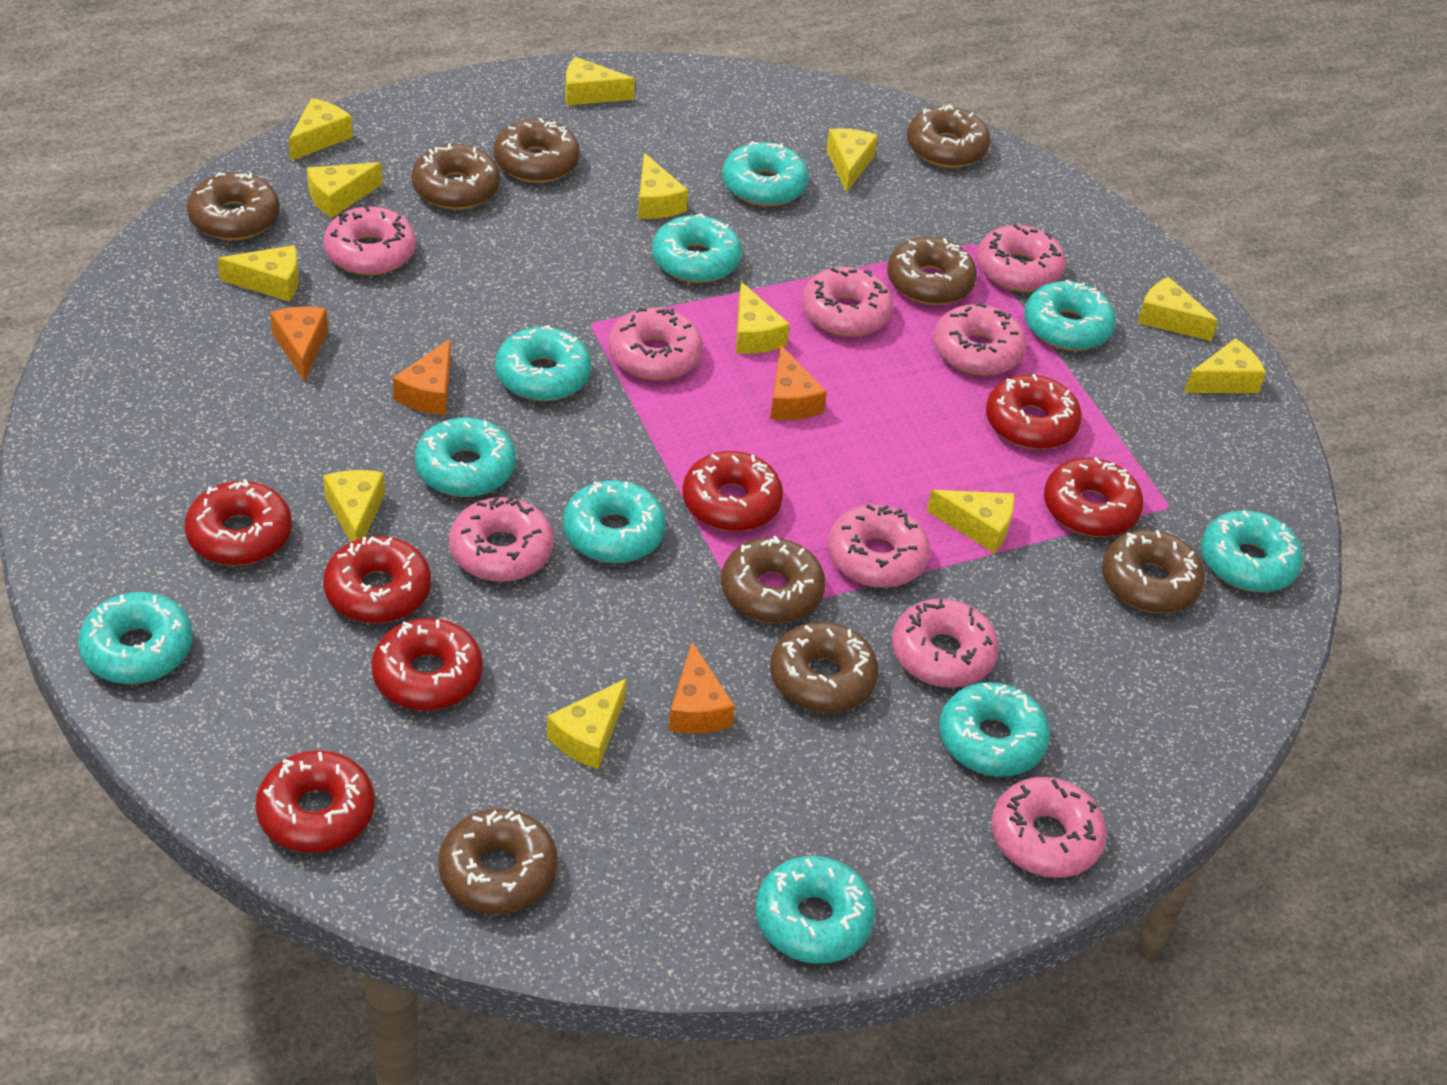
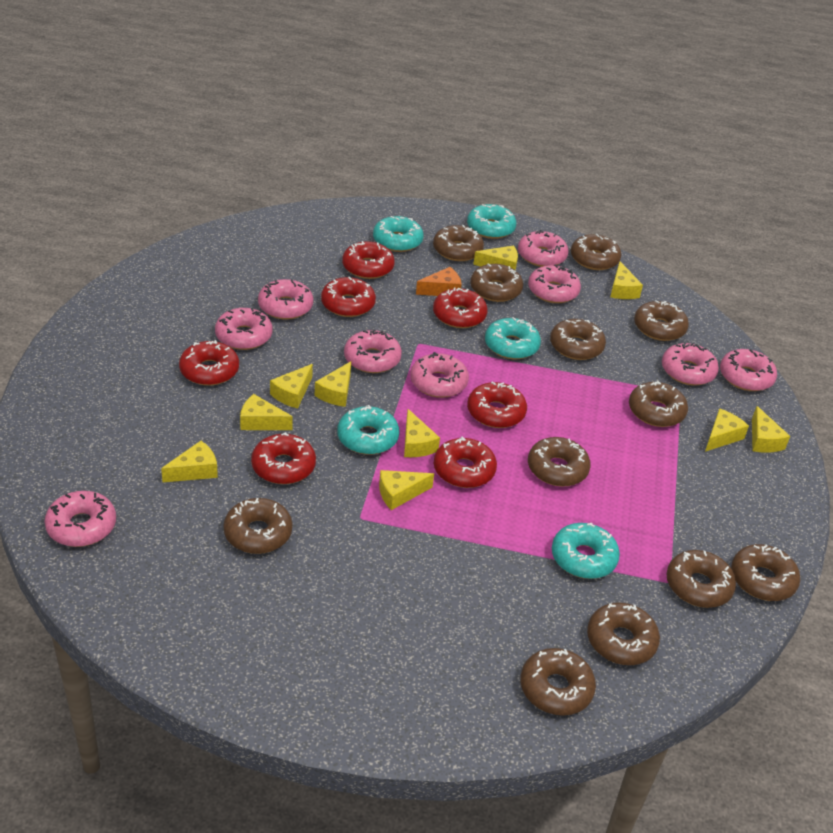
brown donut: 9 -> 12
orange cheese: 4 -> 1
turquoise donut: 10 -> 5
yellow cheese: 12 -> 10

